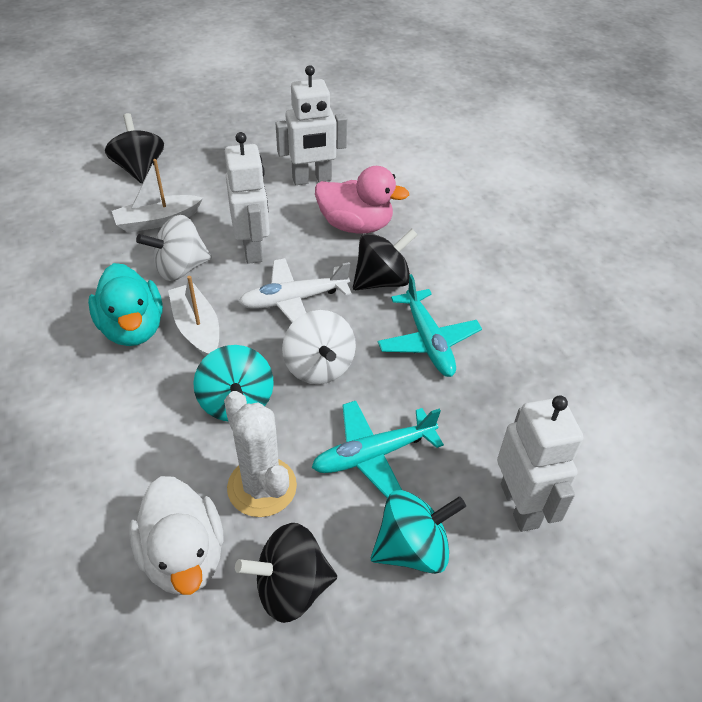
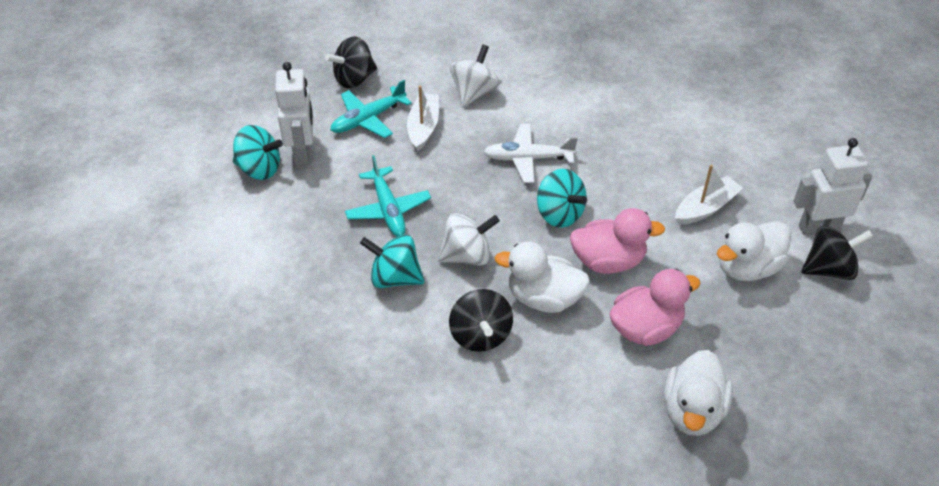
pink duck: 1 -> 2
turquoise duck: 1 -> 0
turquoise spinning top: 2 -> 3
white cactus: 1 -> 0
white duck: 1 -> 3
white robot: 3 -> 2

